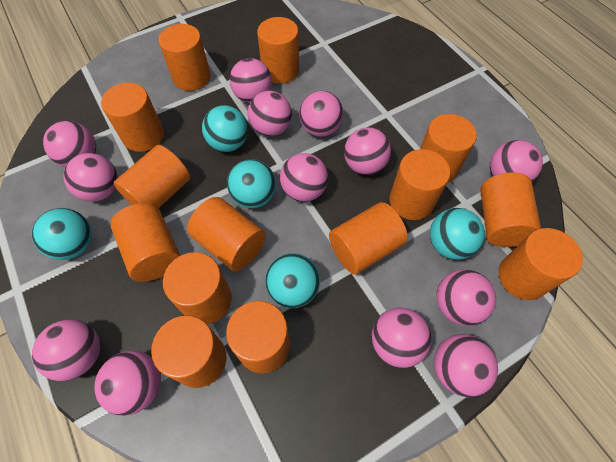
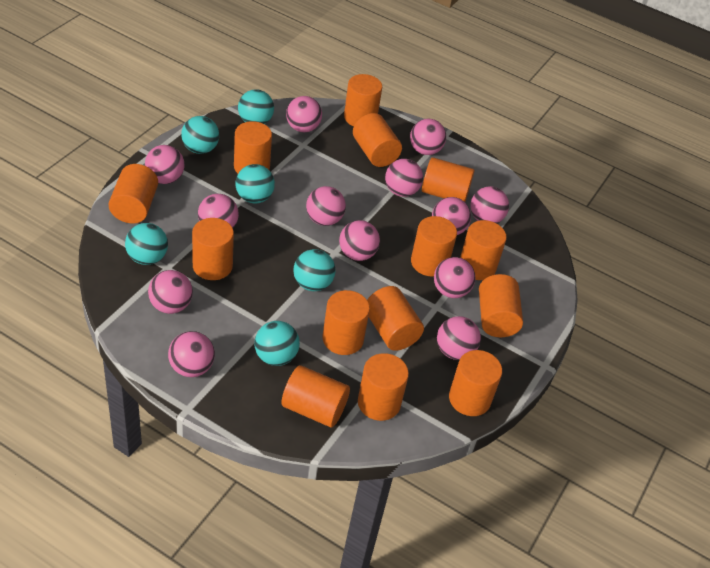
turquoise ball: 5 -> 6

